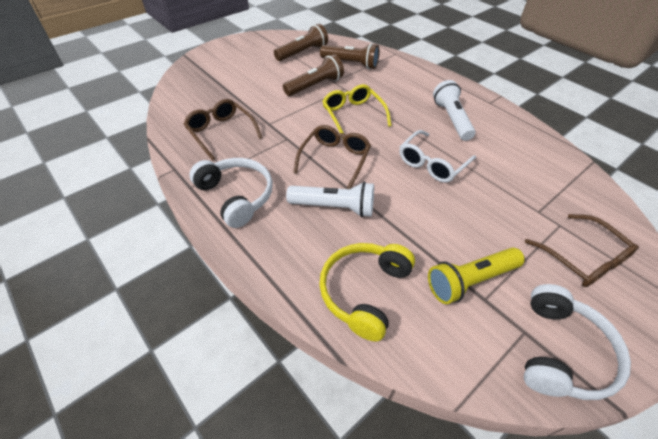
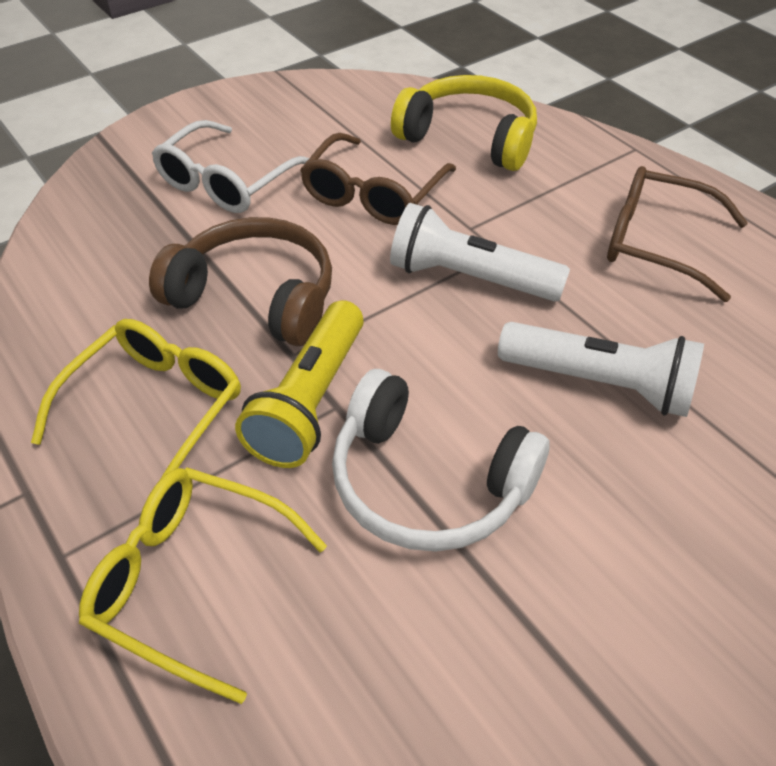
brown flashlight: 3 -> 0
brown glasses: 3 -> 2
brown headphones: 0 -> 1
white headphones: 2 -> 1
yellow glasses: 1 -> 2

